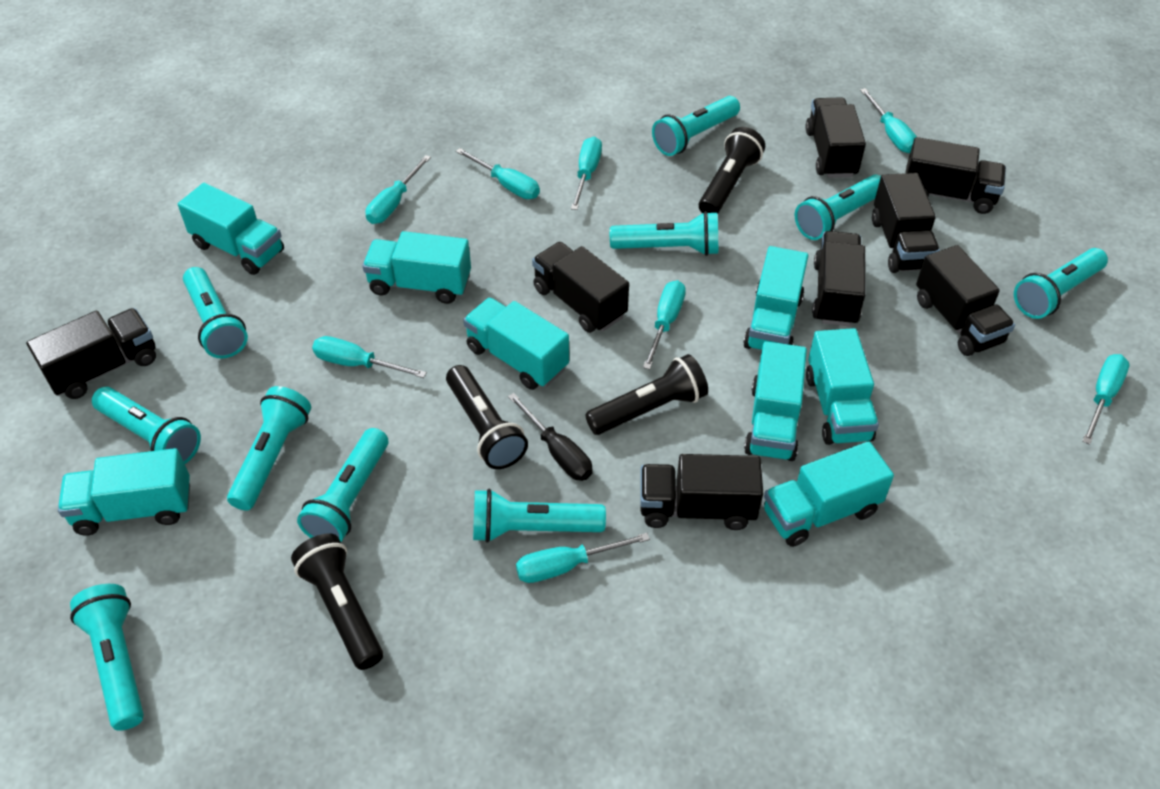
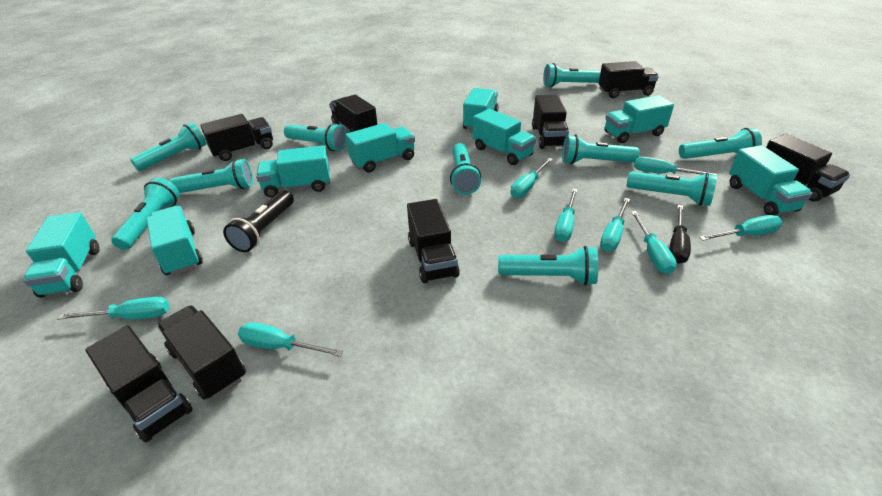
black flashlight: 4 -> 1

